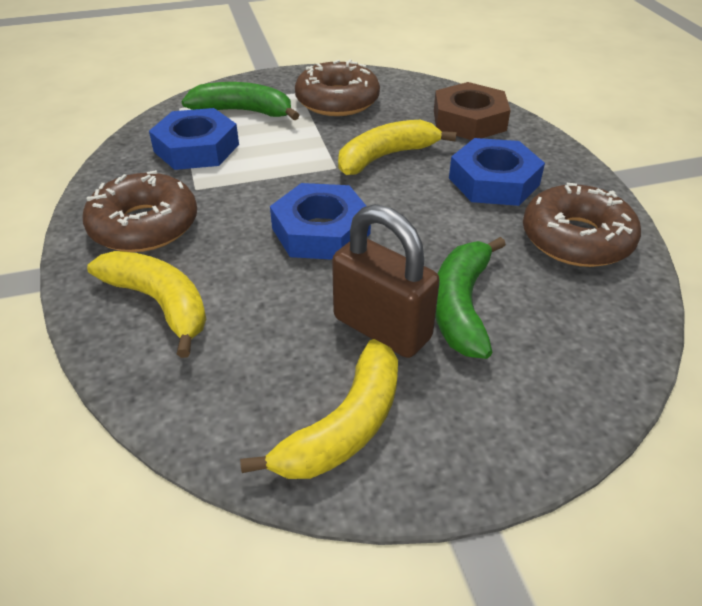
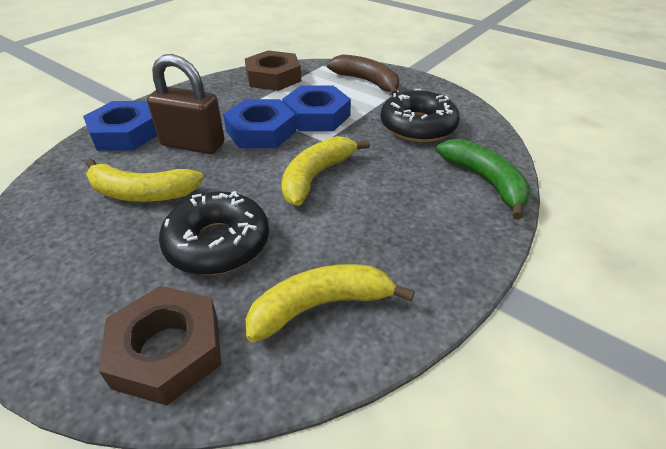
black donut: 0 -> 2
brown banana: 0 -> 1
brown donut: 3 -> 0
brown nut: 1 -> 2
green banana: 2 -> 1

